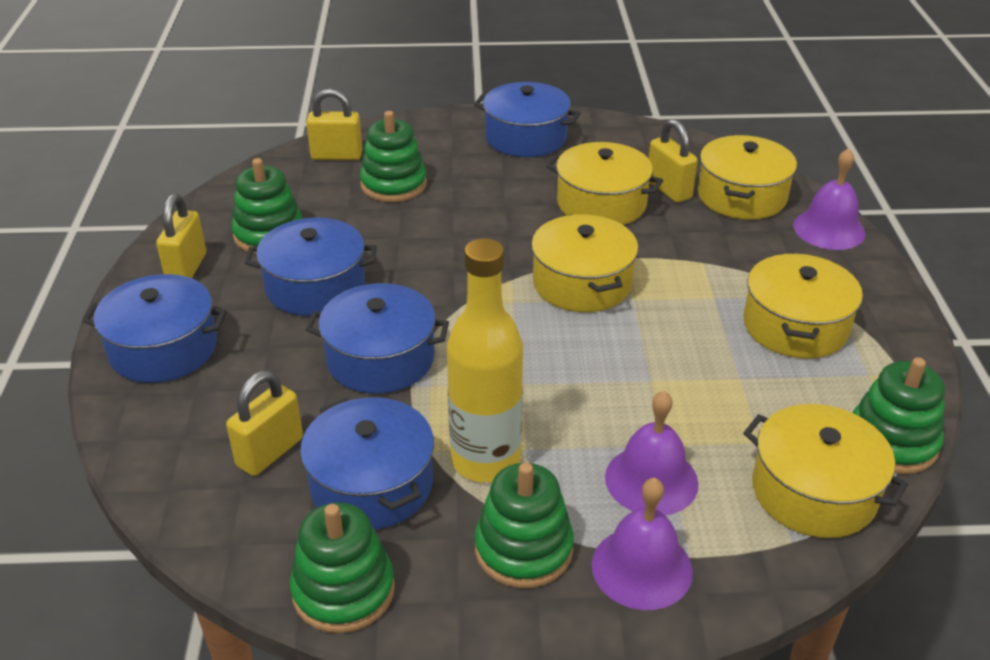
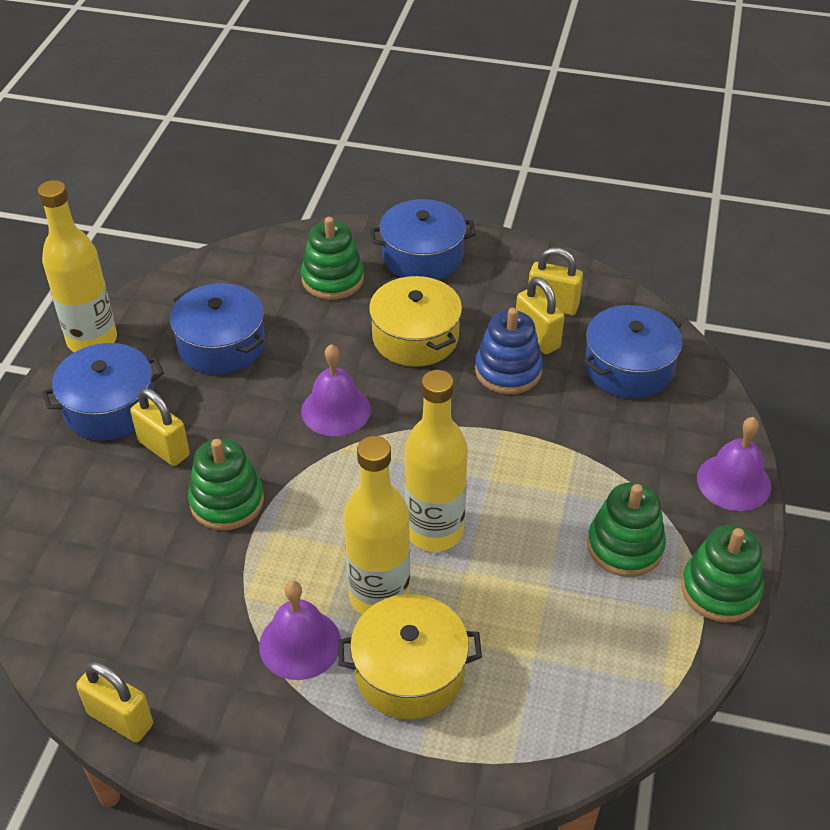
blue pot: 5 -> 4
blue stacking toy: 0 -> 1
green stacking toy: 5 -> 4
yellow bottle: 1 -> 3
yellow pot: 5 -> 2

